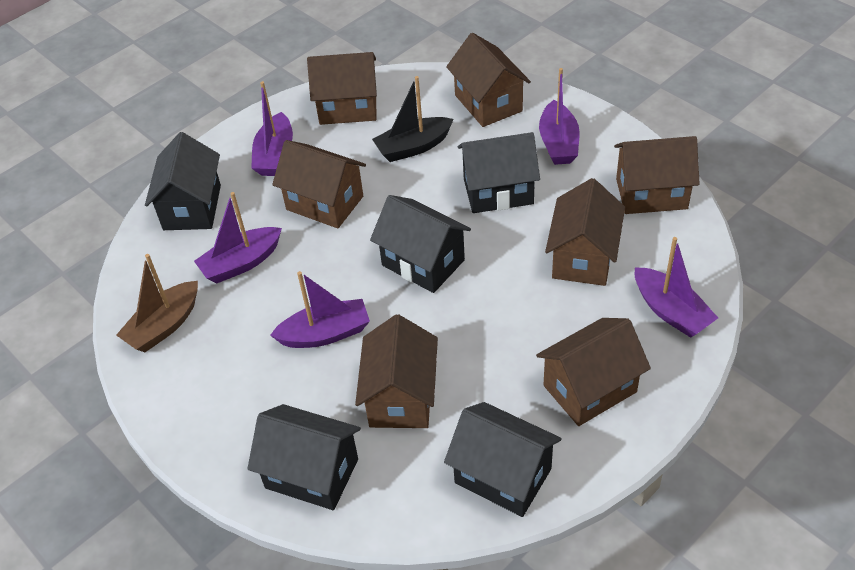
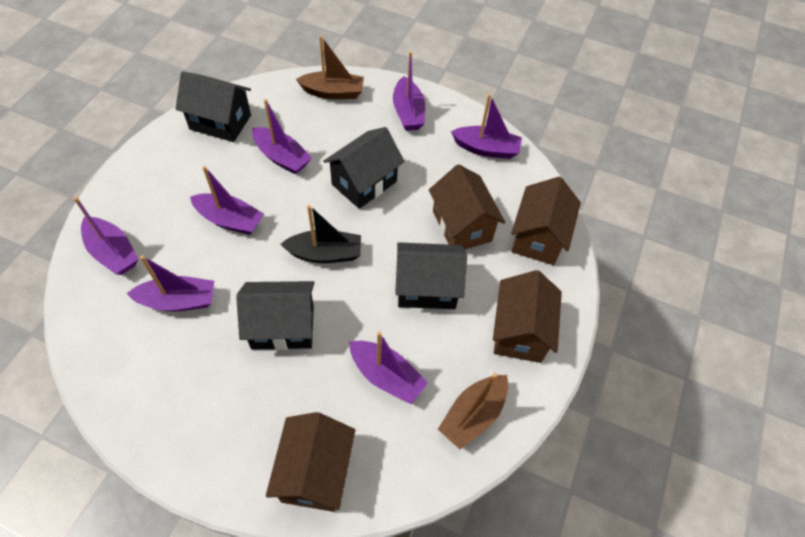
black house: 5 -> 4
brown boat: 1 -> 2
brown house: 7 -> 4
purple boat: 5 -> 7

